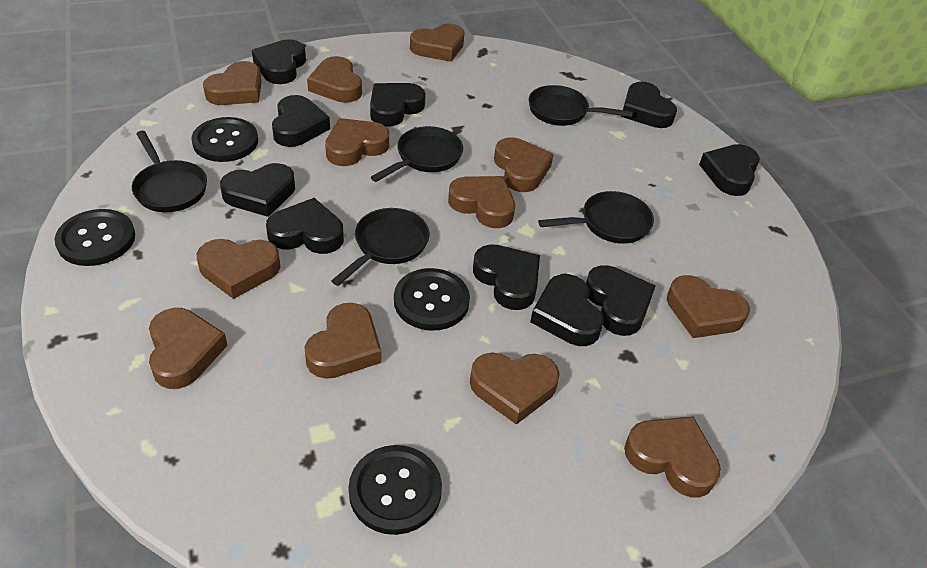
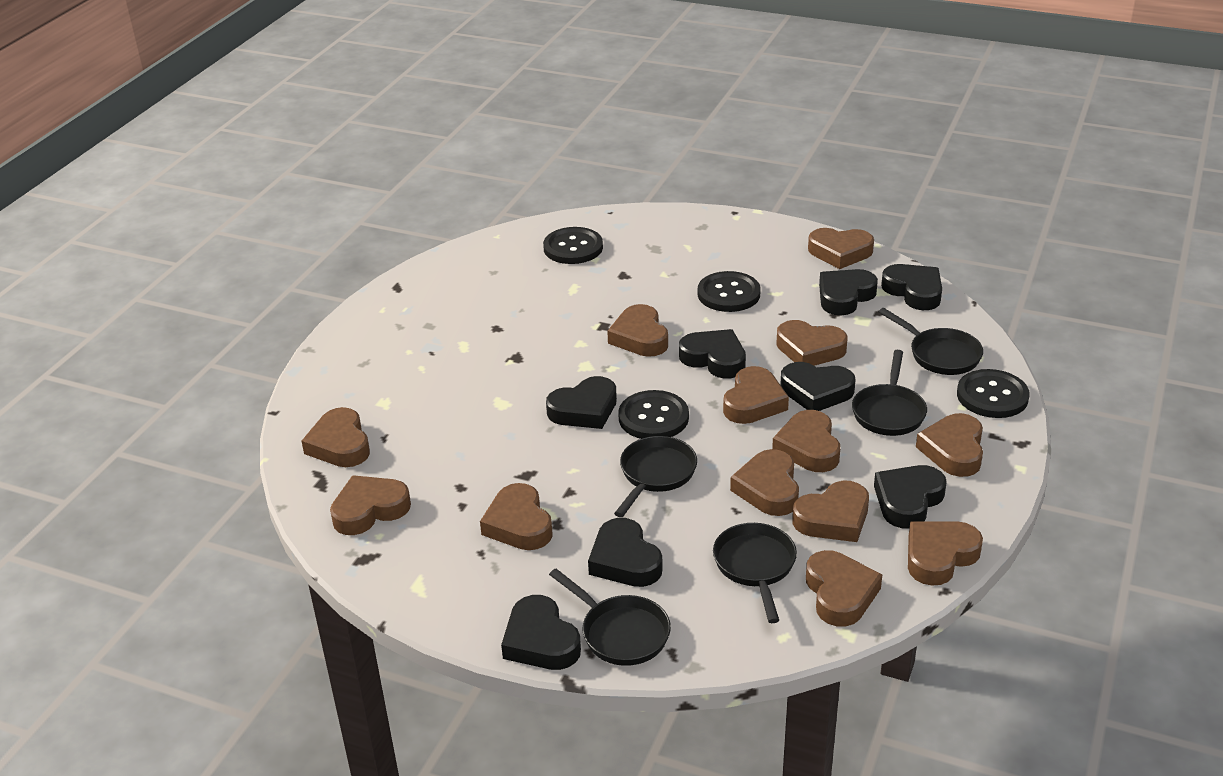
black heart: 10 -> 8
brown heart: 12 -> 13

